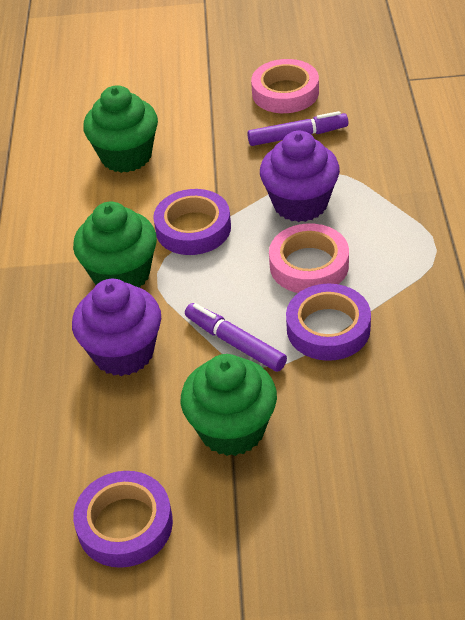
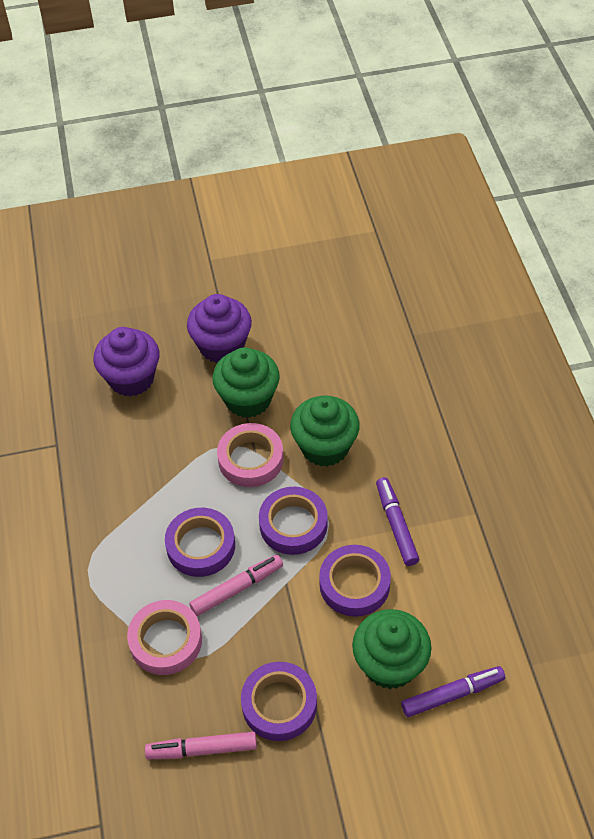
pink marker: 0 -> 2
purple tape: 3 -> 4

